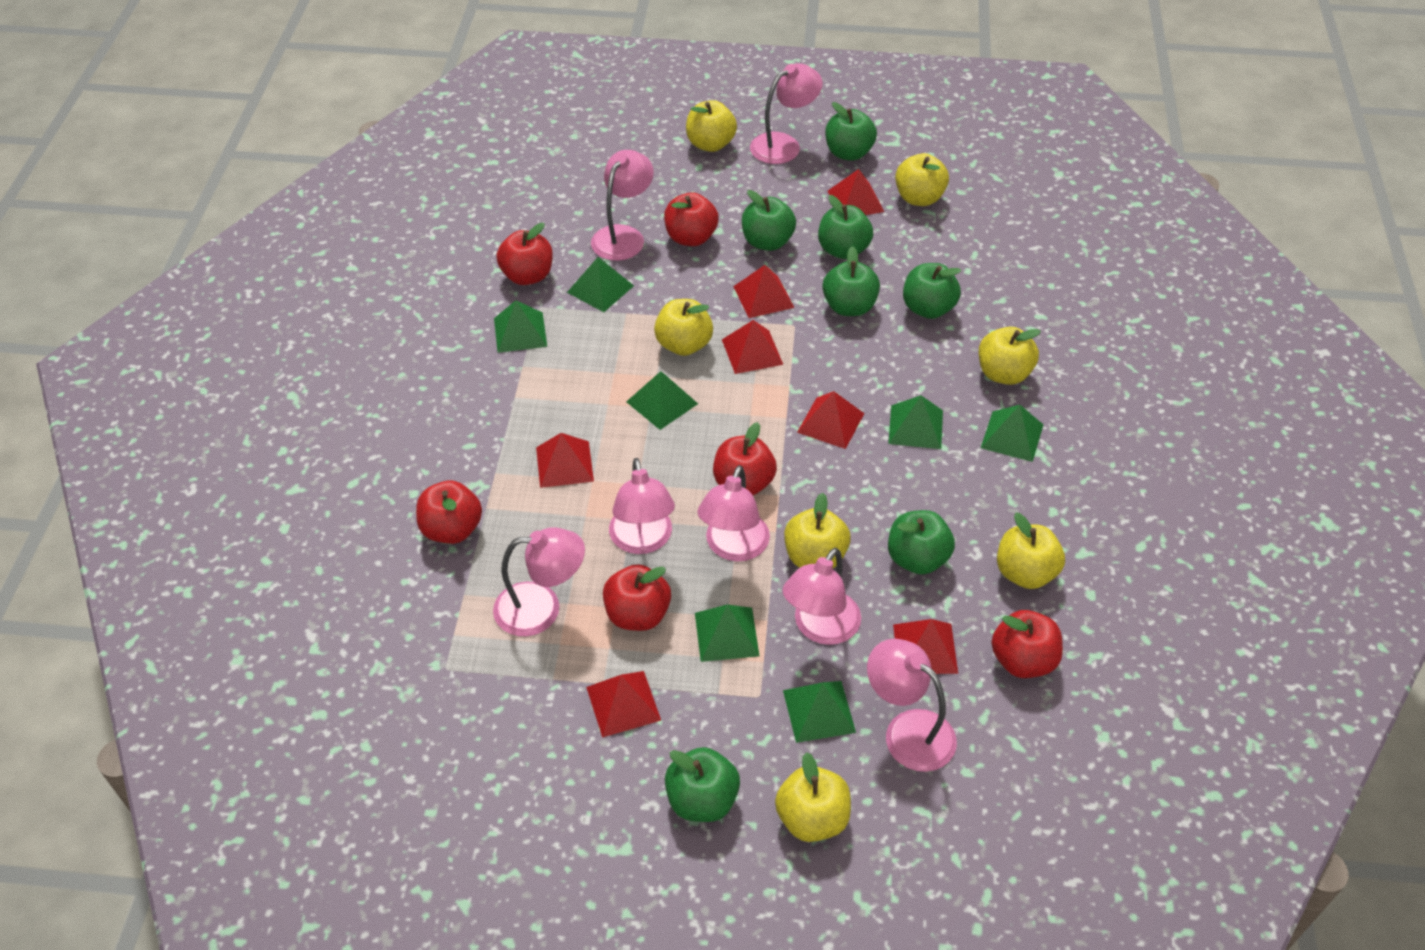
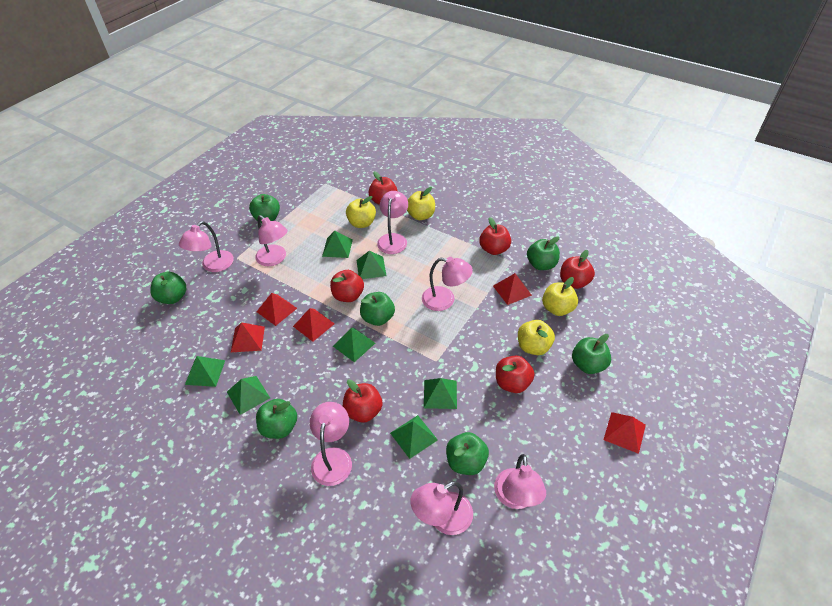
red pyramid: 7 -> 5
yellow apple: 7 -> 4

